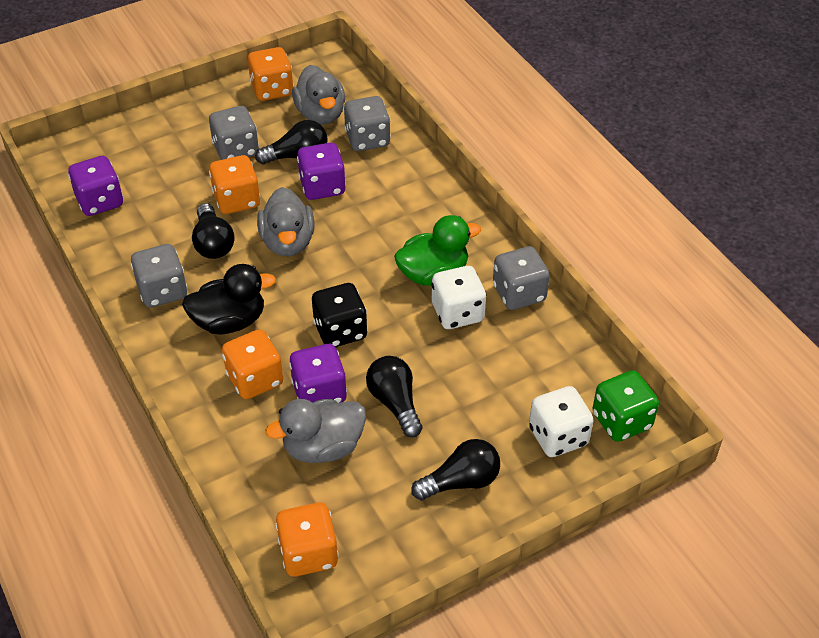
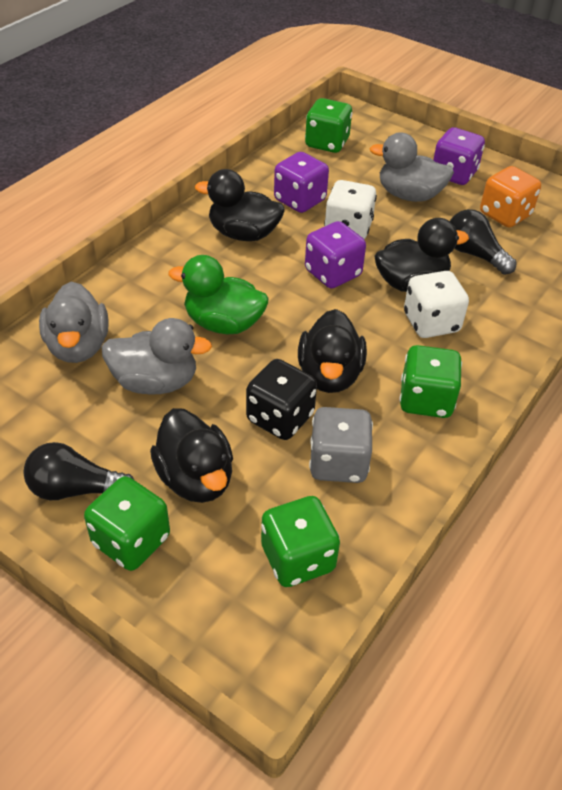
black duck: 1 -> 4
black light bulb: 4 -> 2
green dice: 1 -> 4
grey dice: 4 -> 1
orange dice: 4 -> 1

